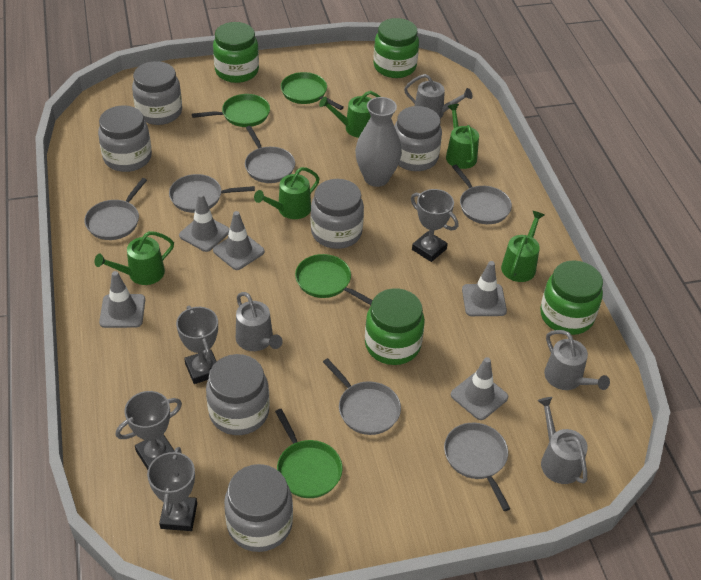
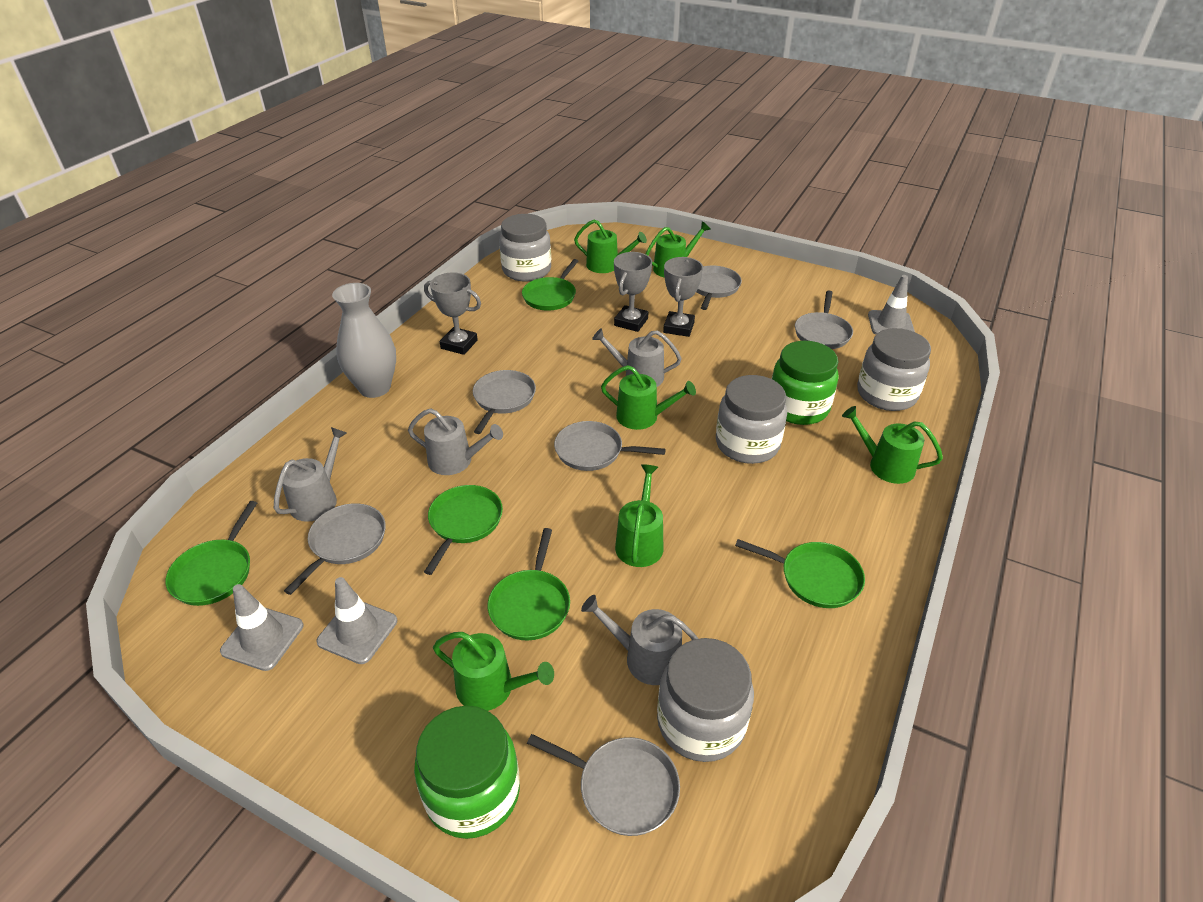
green jar: 4 -> 2
green pan: 4 -> 5
green watering can: 5 -> 6
grey jar: 6 -> 4
grey traffic cone: 5 -> 3
grey trophy: 4 -> 3

